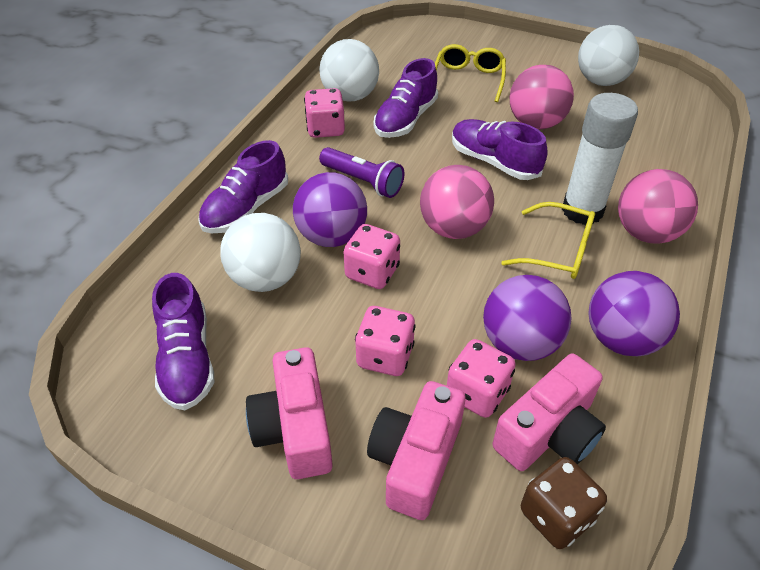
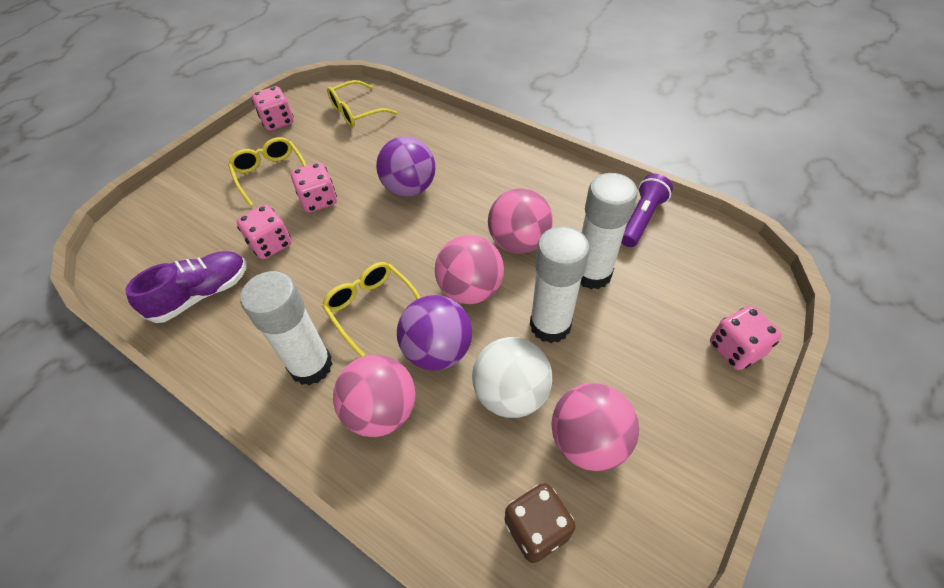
pink ball: 3 -> 4
pink camera: 3 -> 0
purple ball: 3 -> 2
purple shoe: 4 -> 1
white ball: 3 -> 1
white glue stick: 1 -> 3
yellow glasses: 2 -> 3

